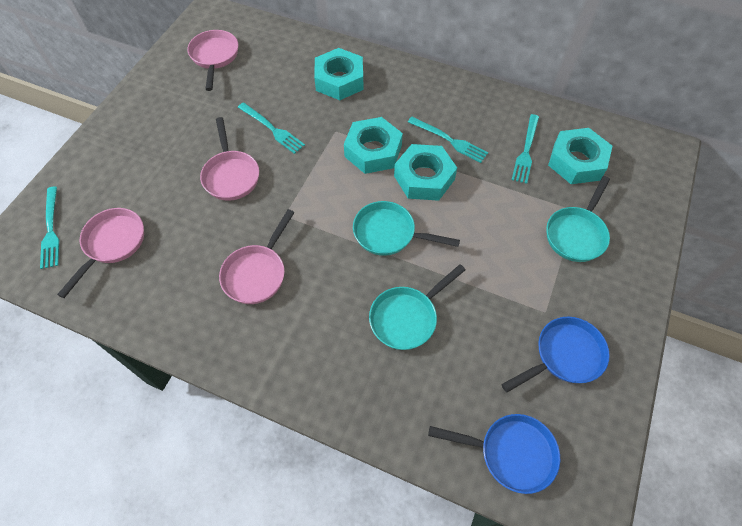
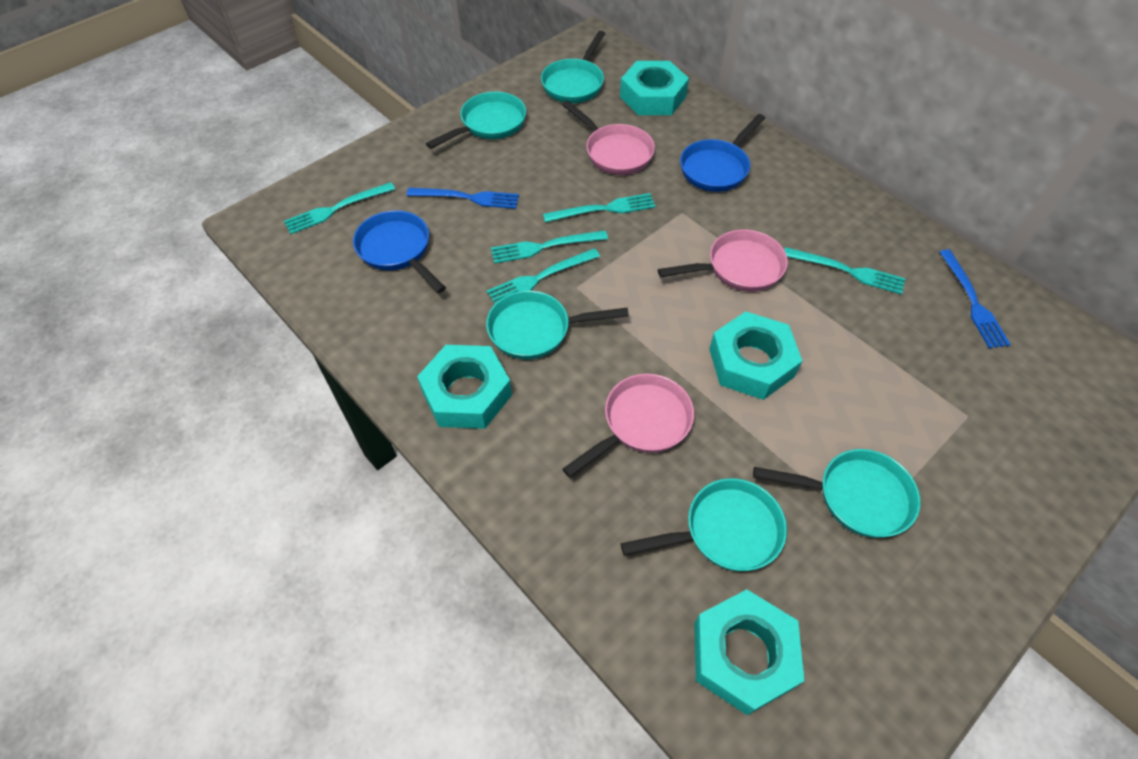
blue fork: 0 -> 2
pink pan: 4 -> 3
turquoise fork: 4 -> 5
turquoise pan: 3 -> 5

